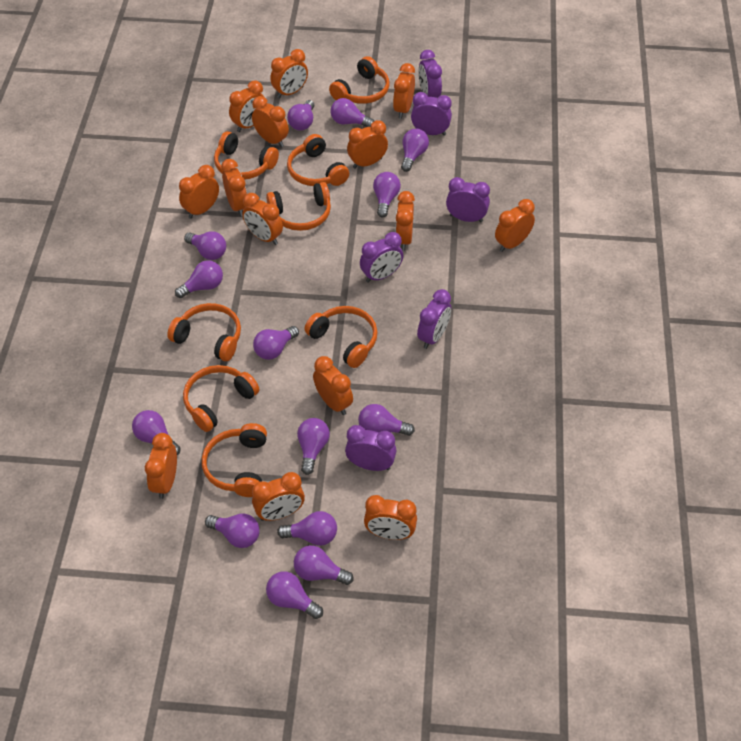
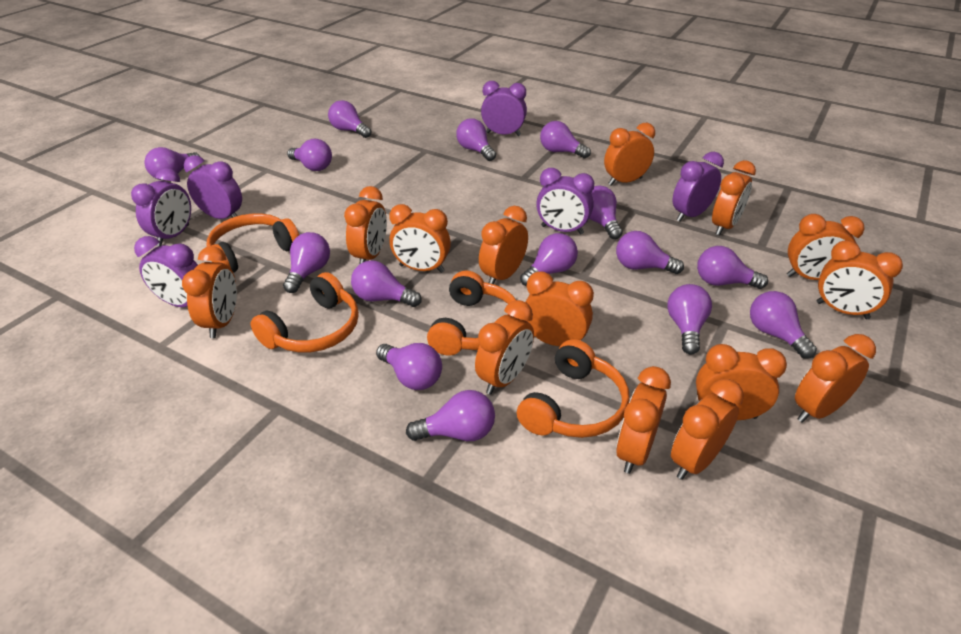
orange headphones: 8 -> 4
purple light bulb: 14 -> 15

